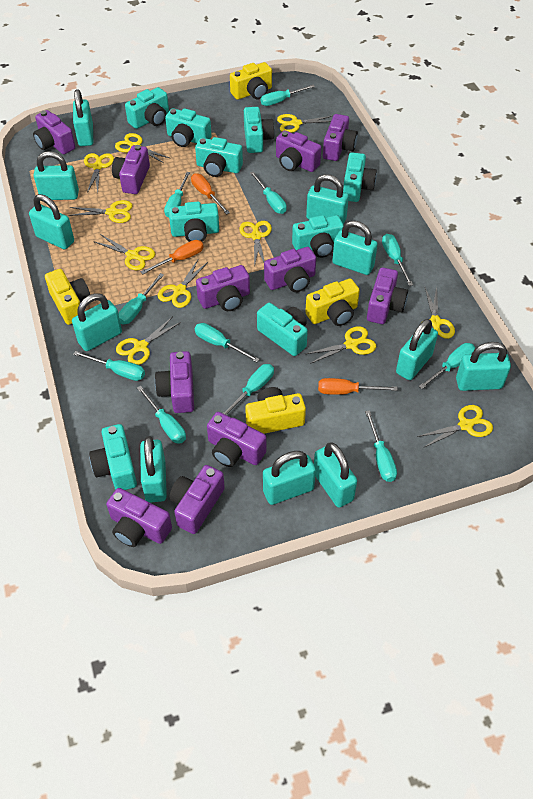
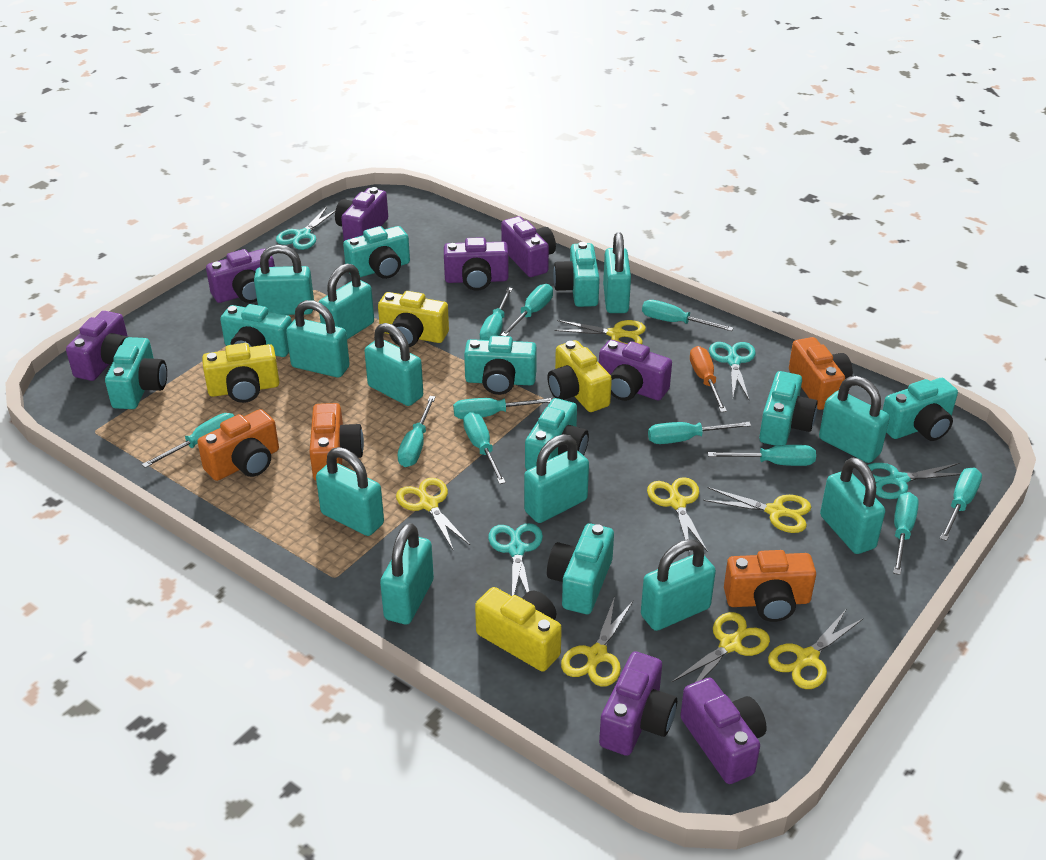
orange camera: 0 -> 4
orange screwdriver: 3 -> 1
purple camera: 11 -> 8
turquoise scissors: 0 -> 4
yellow scissors: 11 -> 7

